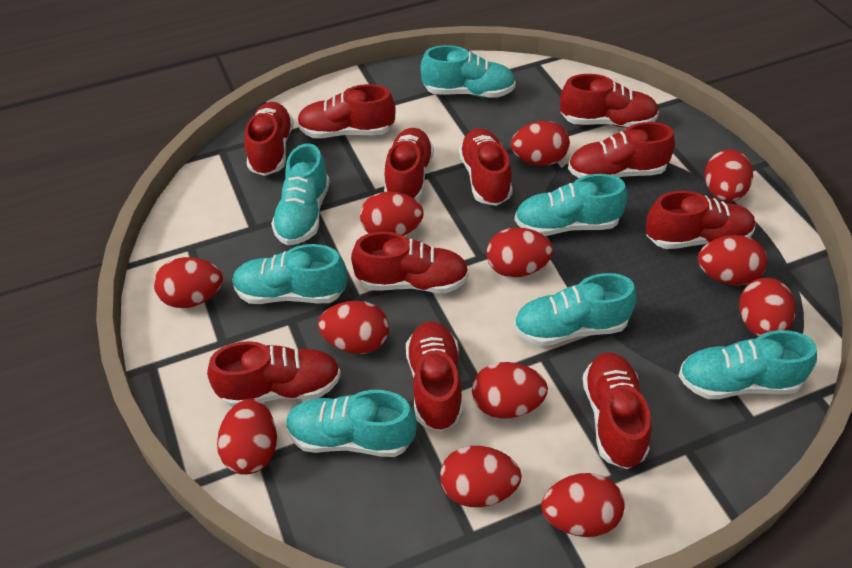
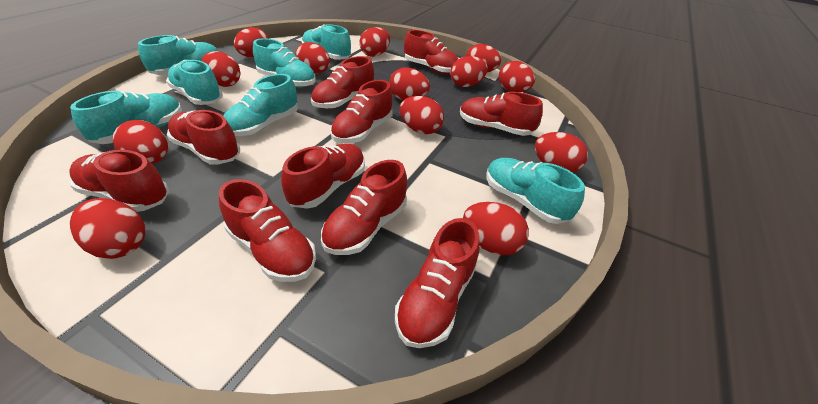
red egg: 12 -> 13
red shoe: 11 -> 10

